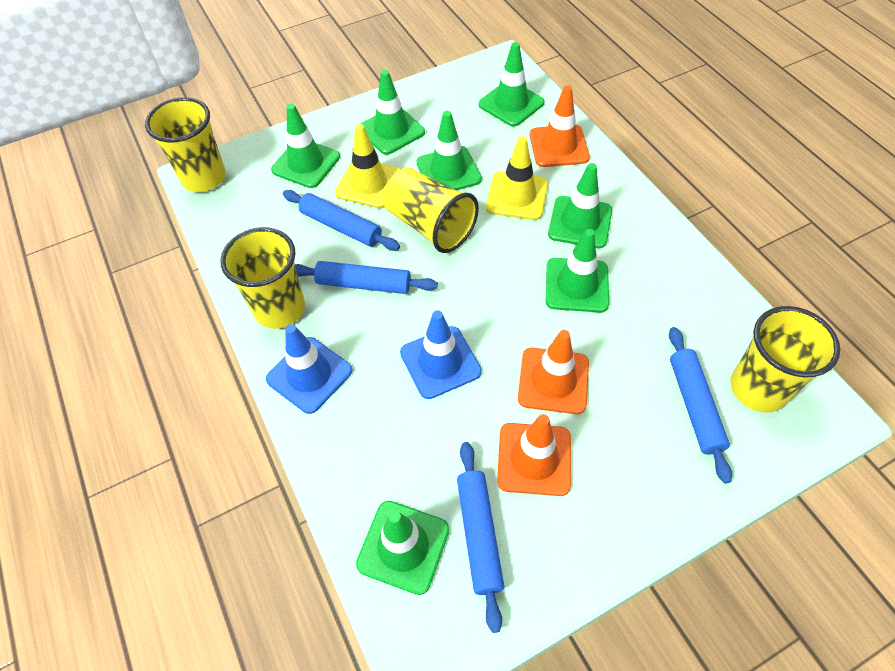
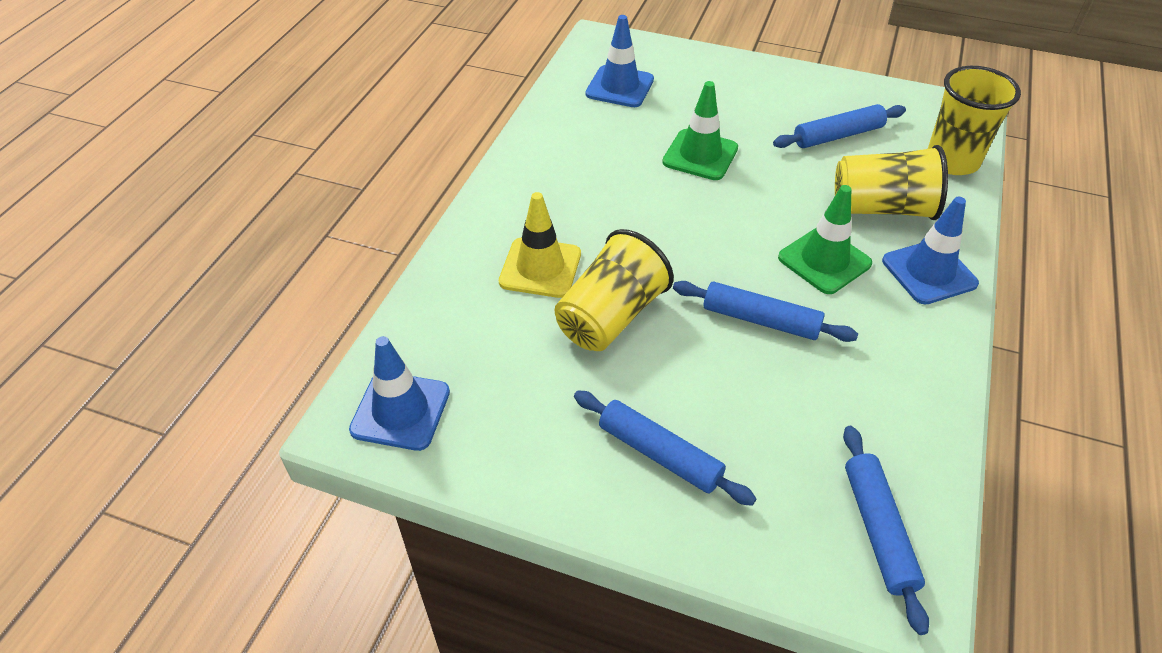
blue traffic cone: 2 -> 3
green traffic cone: 7 -> 2
orange traffic cone: 3 -> 0
yellow cup: 4 -> 3
yellow traffic cone: 2 -> 1

